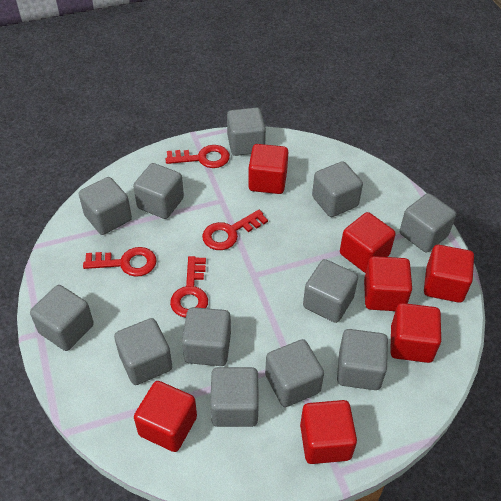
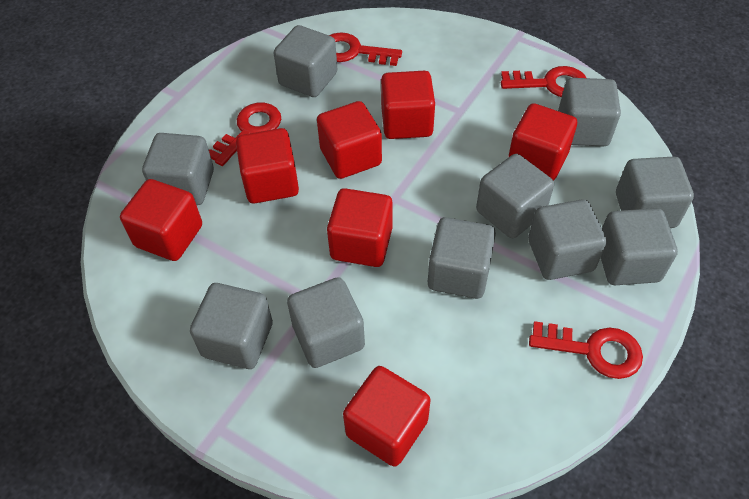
grey cube: 12 -> 10

